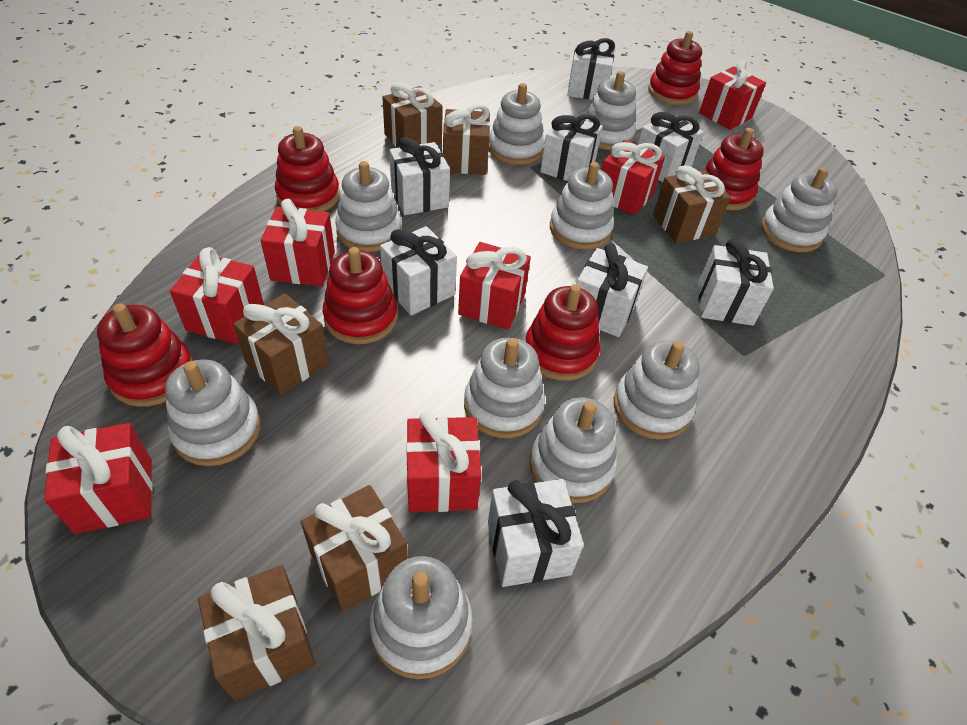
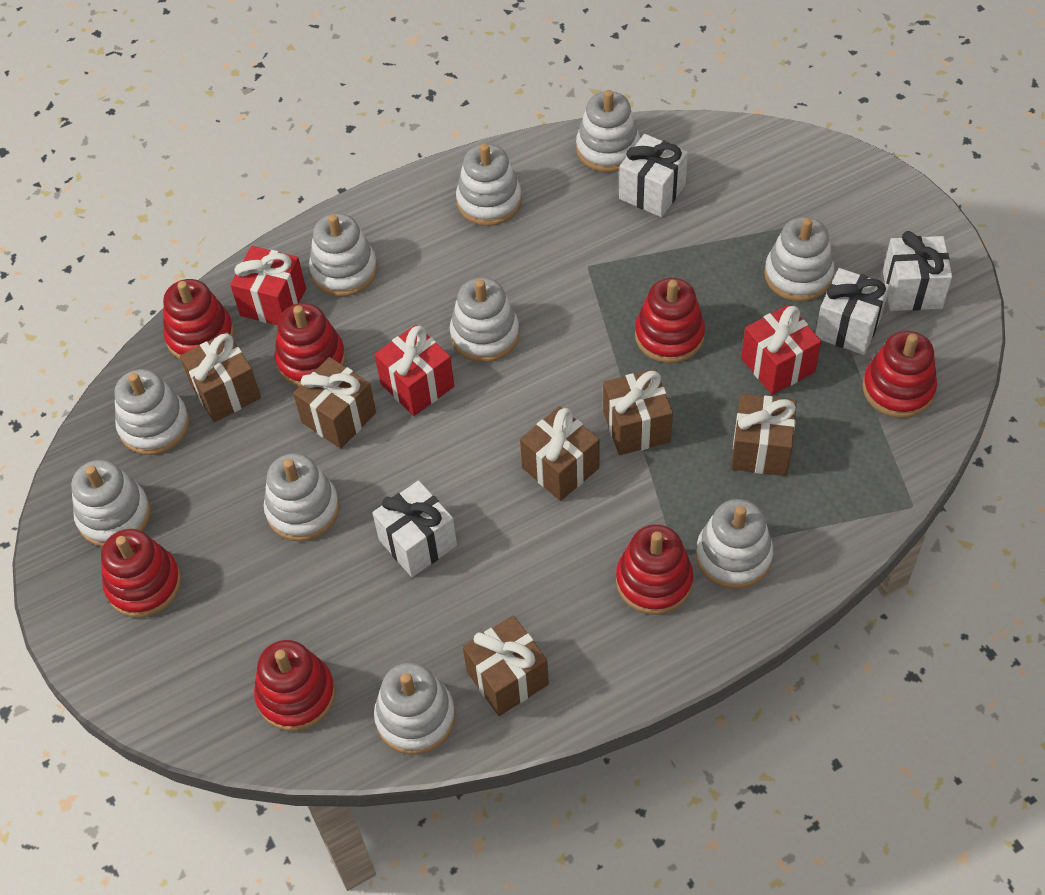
red gift: 7 -> 3
red stacking toy: 6 -> 7
white gift: 8 -> 4

